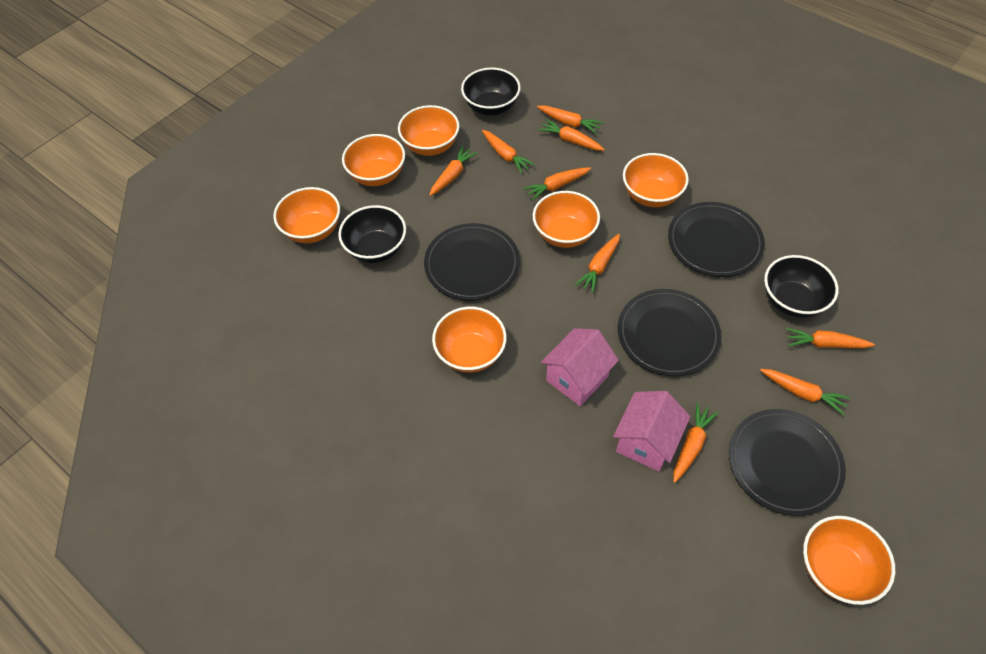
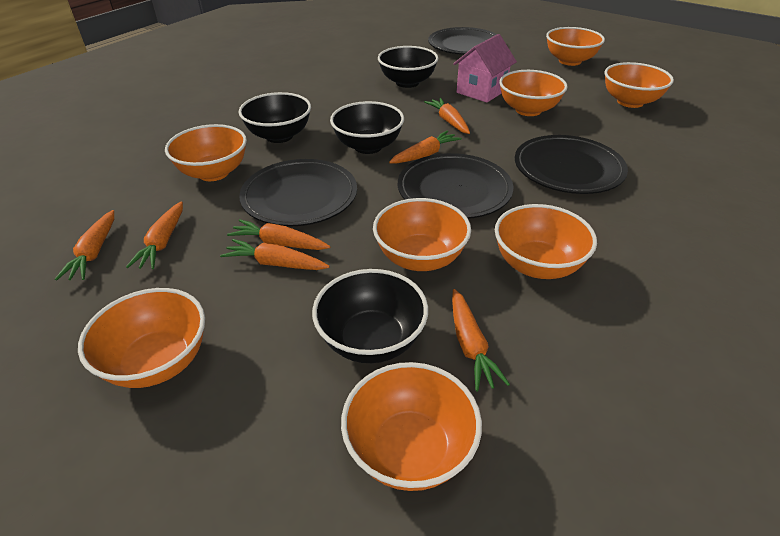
black bowl: 3 -> 4
orange bowl: 7 -> 8
orange carrot: 9 -> 7
pink house: 2 -> 1

